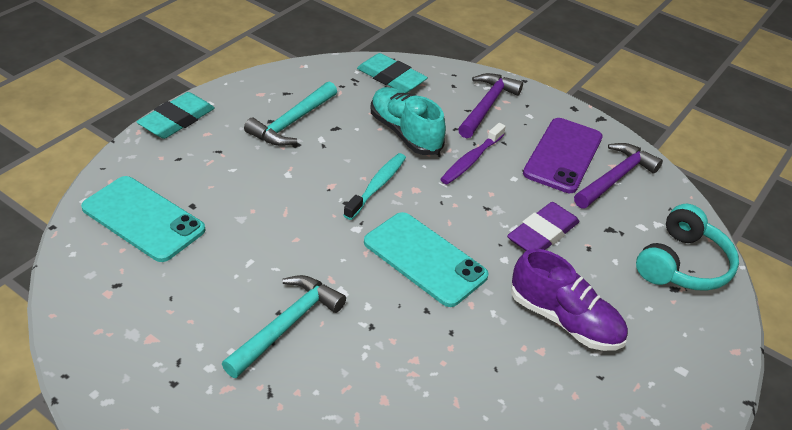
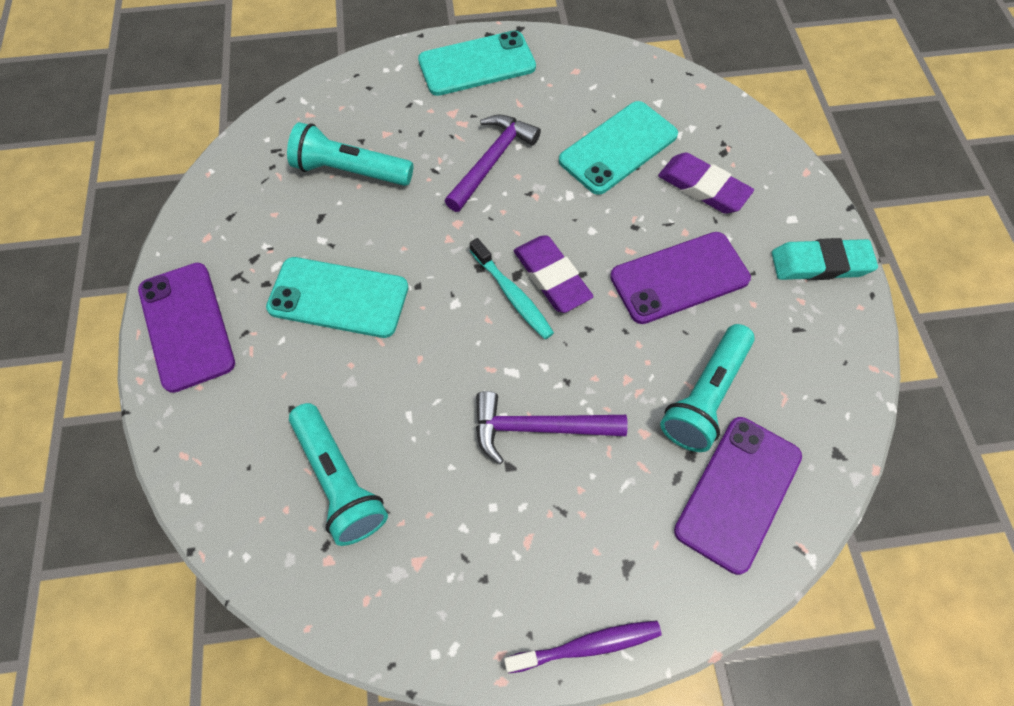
purple eraser: 1 -> 2
purple phone: 1 -> 3
purple shoe: 1 -> 0
turquoise eraser: 2 -> 1
turquoise flashlight: 0 -> 3
turquoise hammer: 2 -> 0
turquoise headphones: 1 -> 0
turquoise phone: 2 -> 3
turquoise shoe: 1 -> 0

